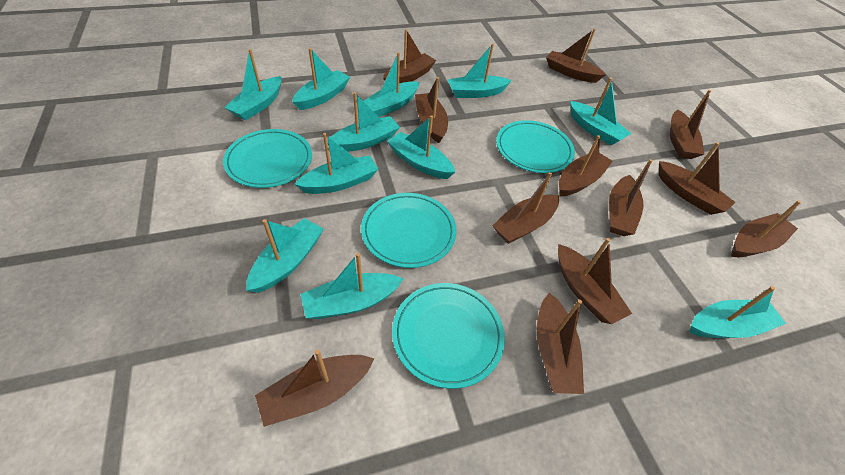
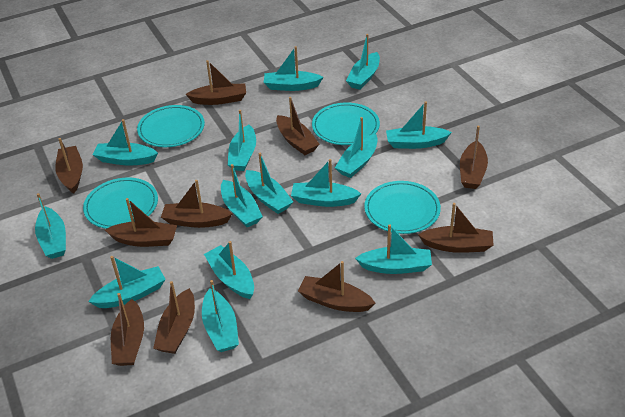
brown boat: 12 -> 10
turquoise boat: 11 -> 14

